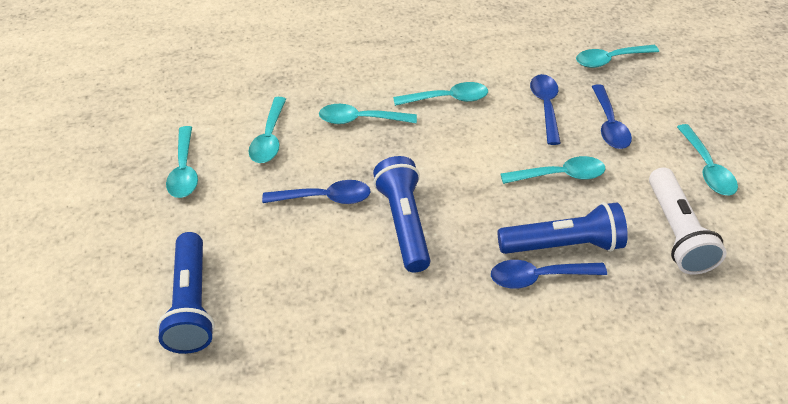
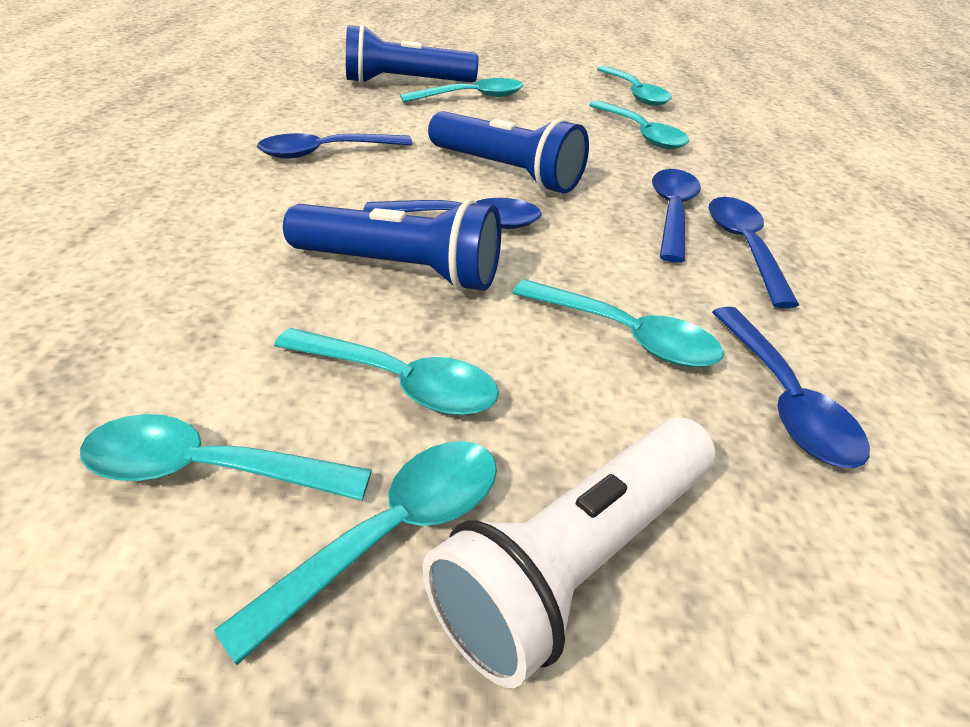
blue spoon: 4 -> 5

